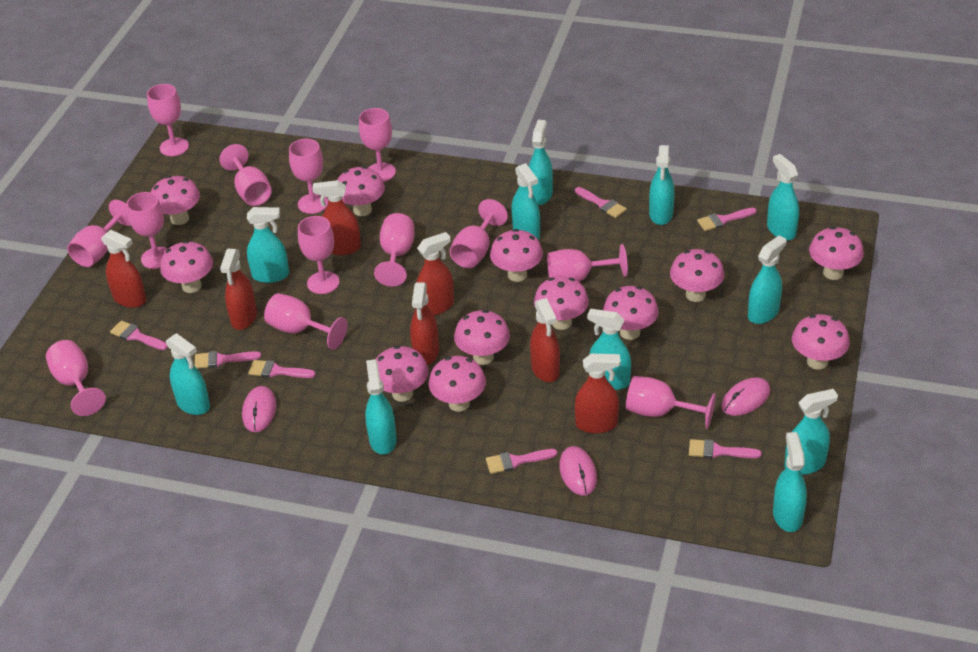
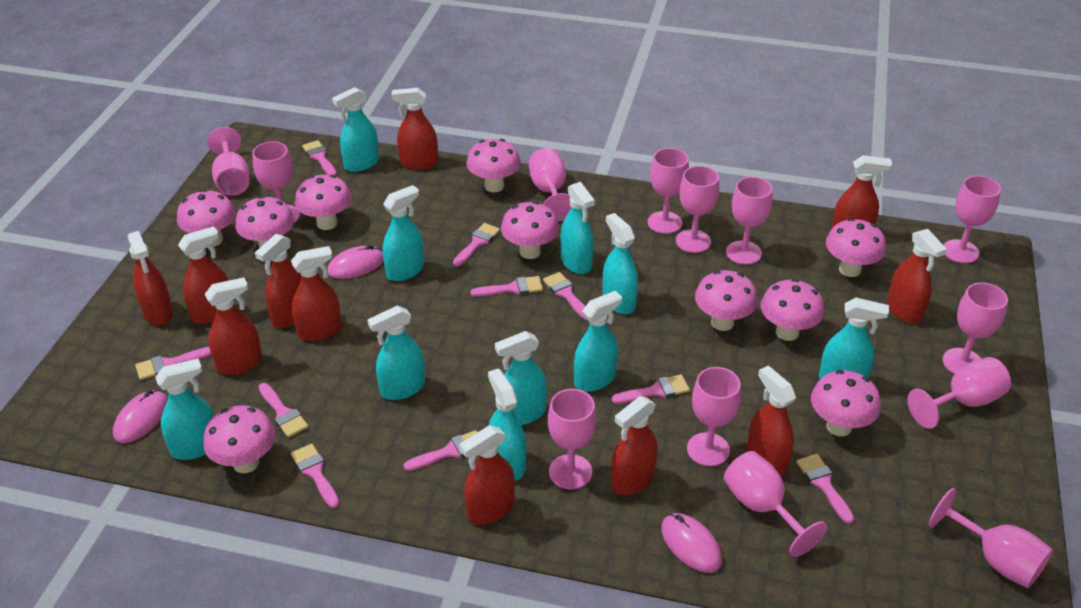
pink brush: 7 -> 10
pink mushroom: 12 -> 10
red spray bottle: 7 -> 11
turquoise spray bottle: 11 -> 10

